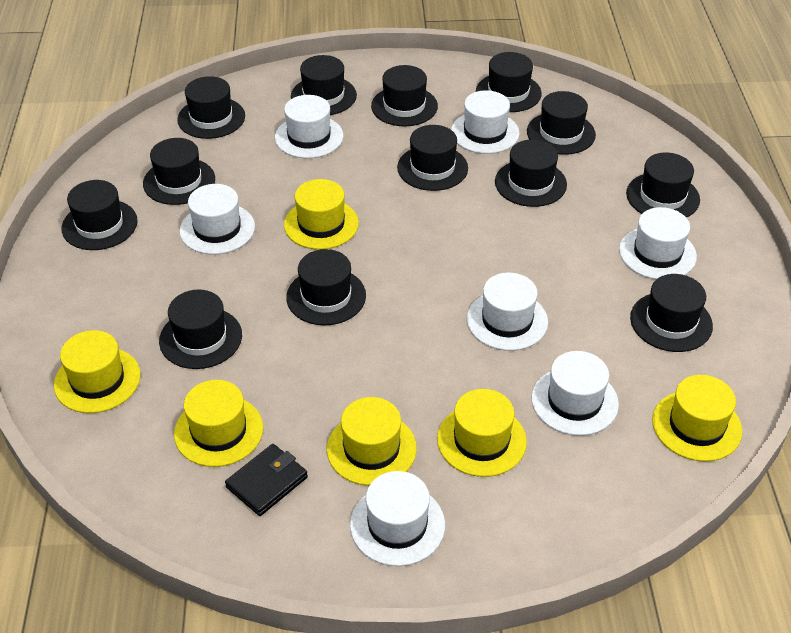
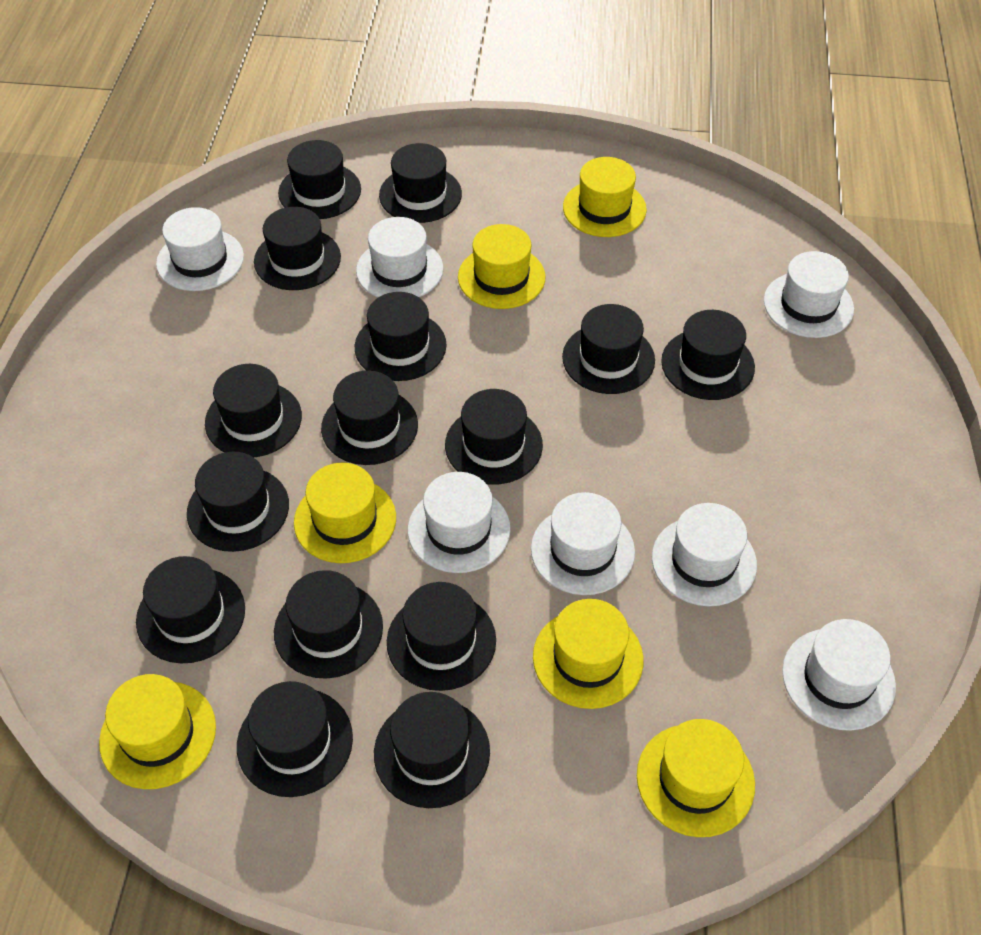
black hat: 13 -> 15
black wallet: 1 -> 0

